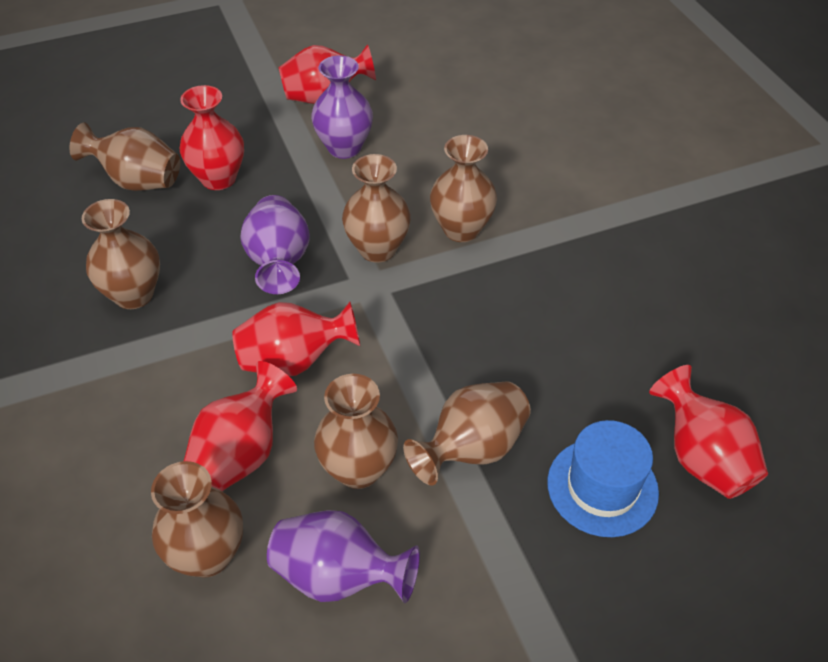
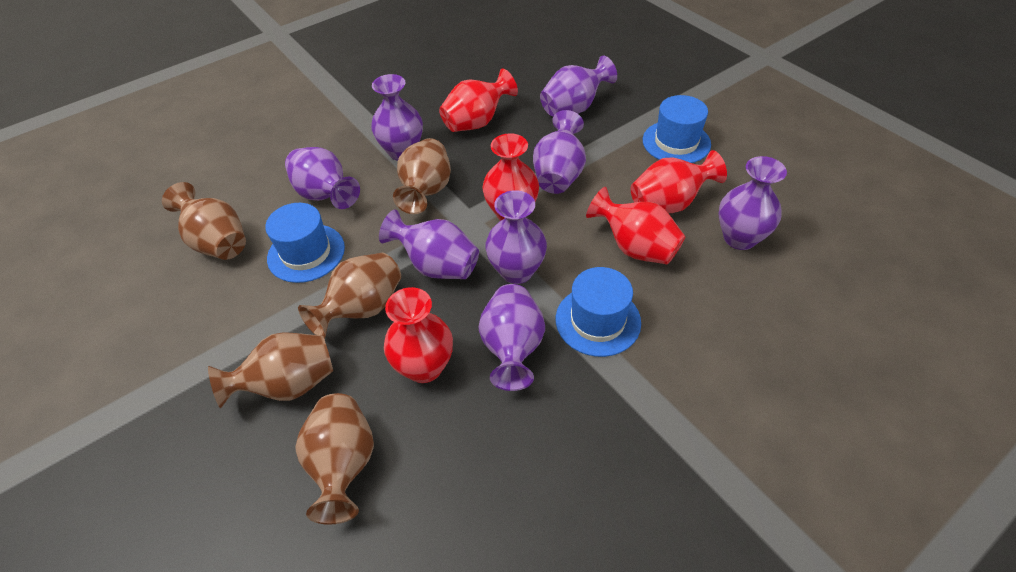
blue hat: 1 -> 3
brown vase: 7 -> 5
purple vase: 3 -> 8

